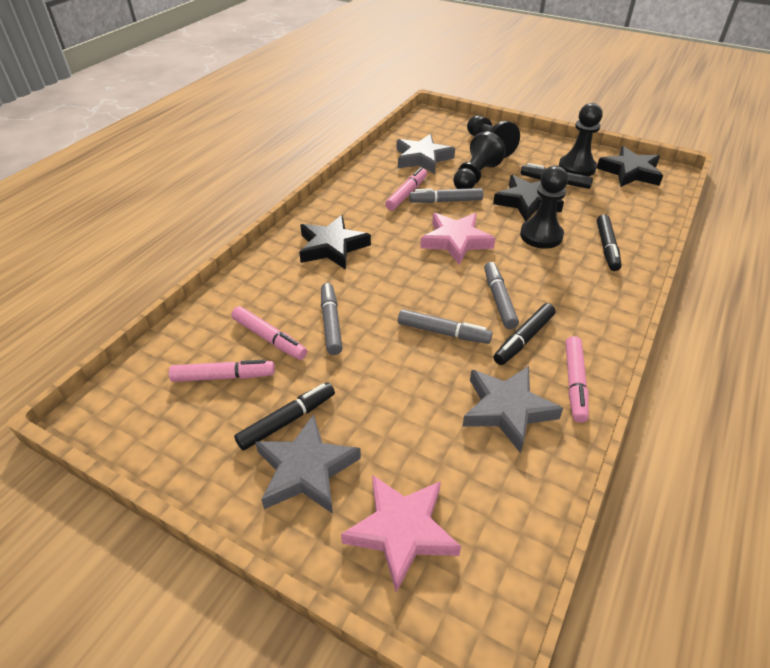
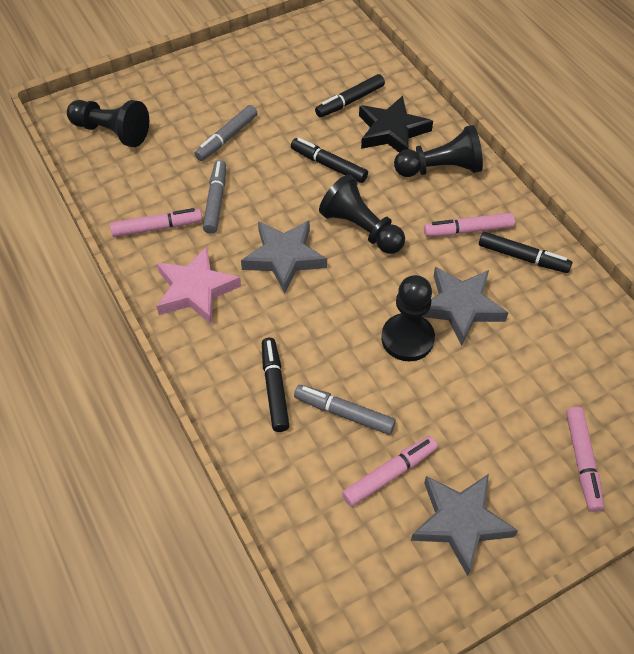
black star: 3 -> 1
grey marker: 4 -> 3
pink star: 2 -> 1

